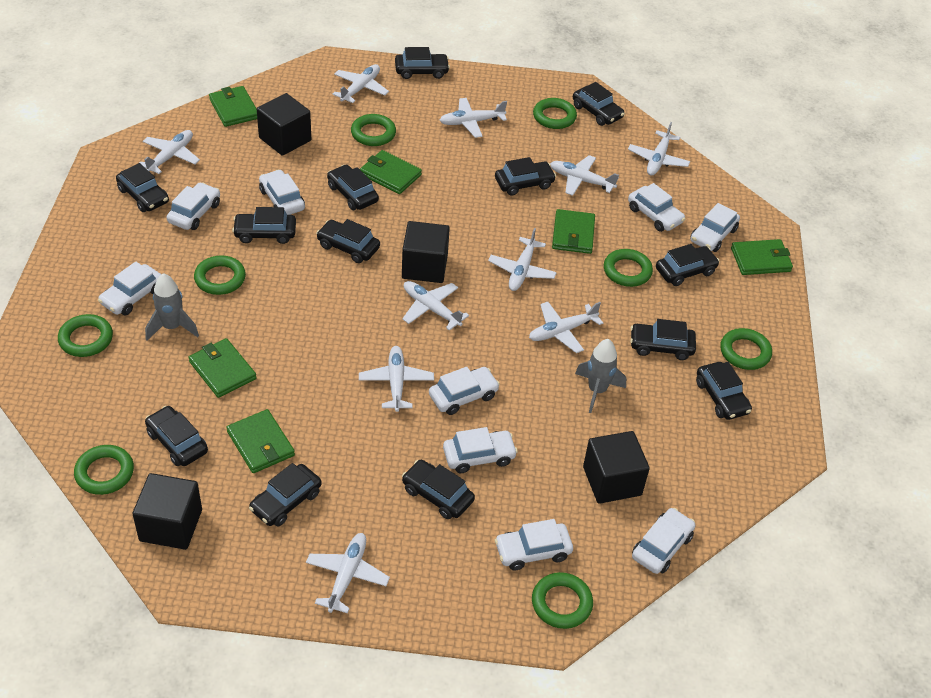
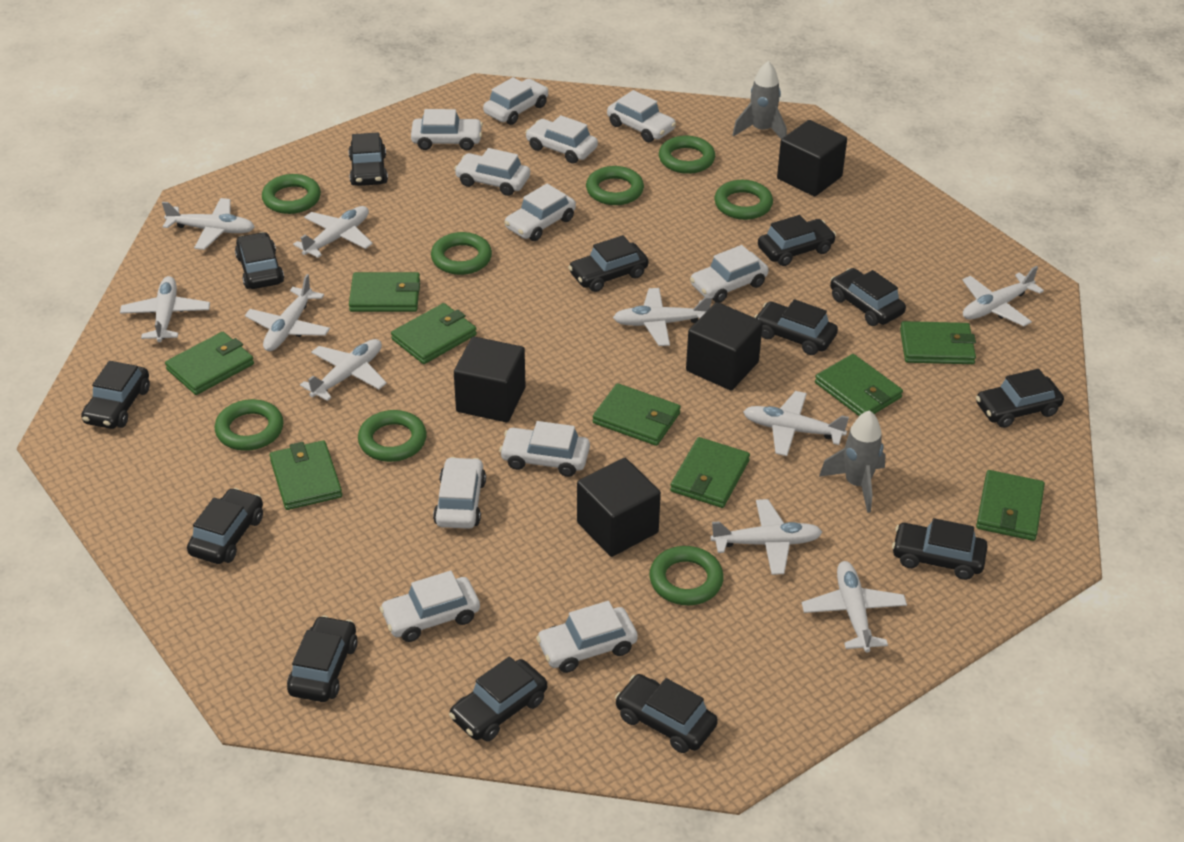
green wallet: 6 -> 9
white car: 9 -> 11

